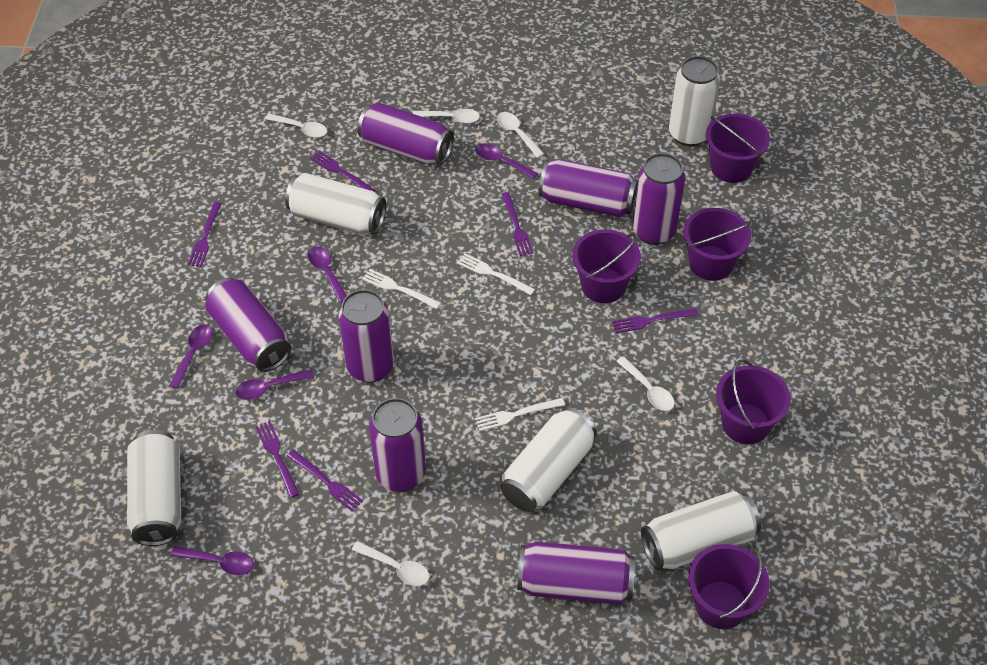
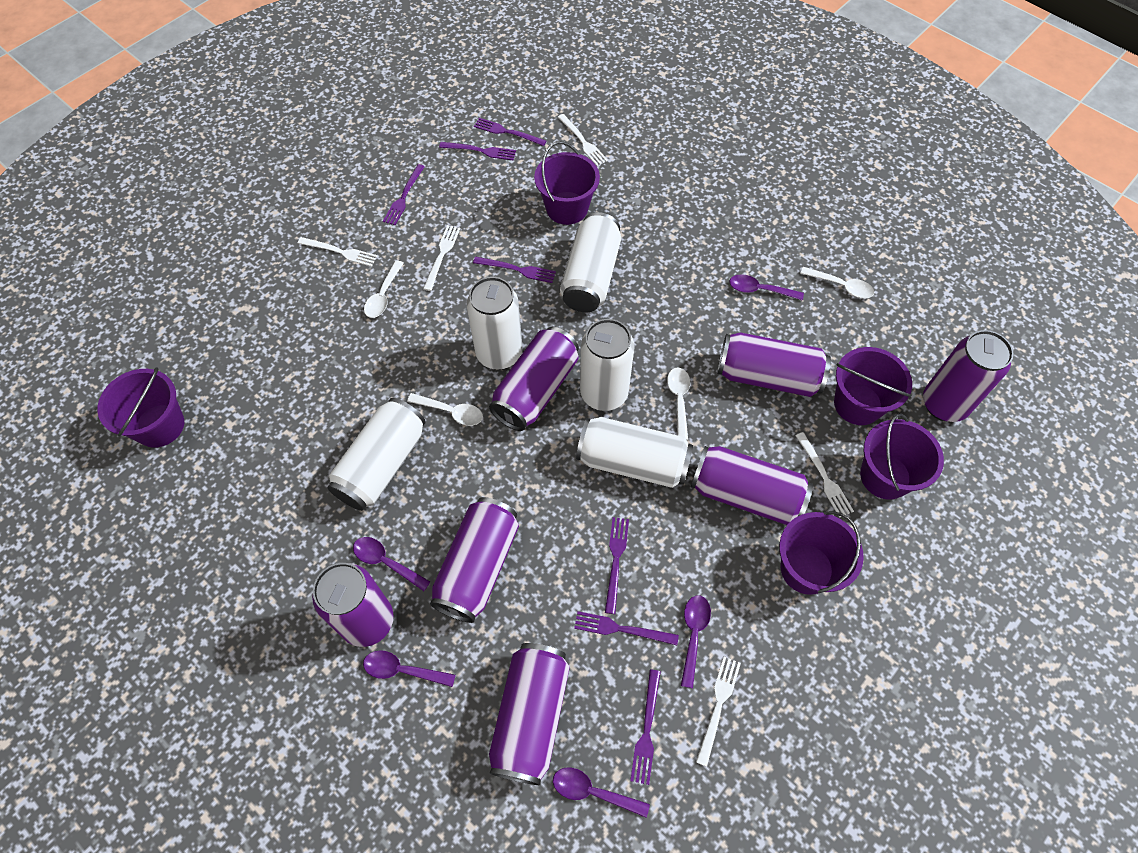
purple fork: 6 -> 7
white fork: 3 -> 5
white spoon: 5 -> 4

